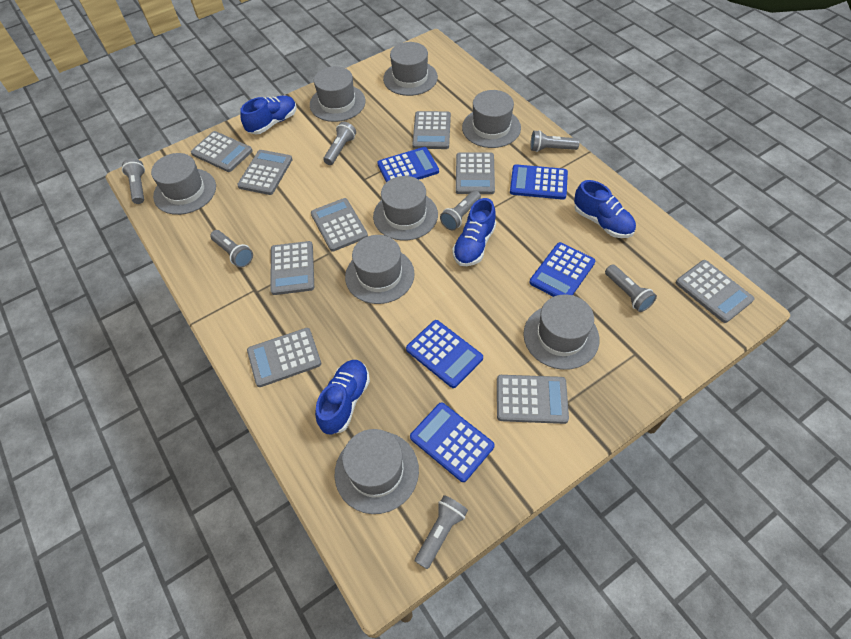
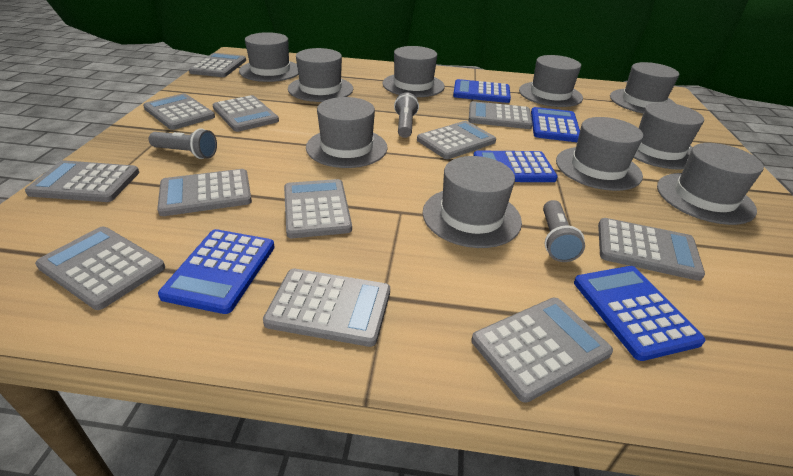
blue shoe: 4 -> 0
grey calculator: 9 -> 12
grey flashlight: 7 -> 3
grey hat: 8 -> 10

